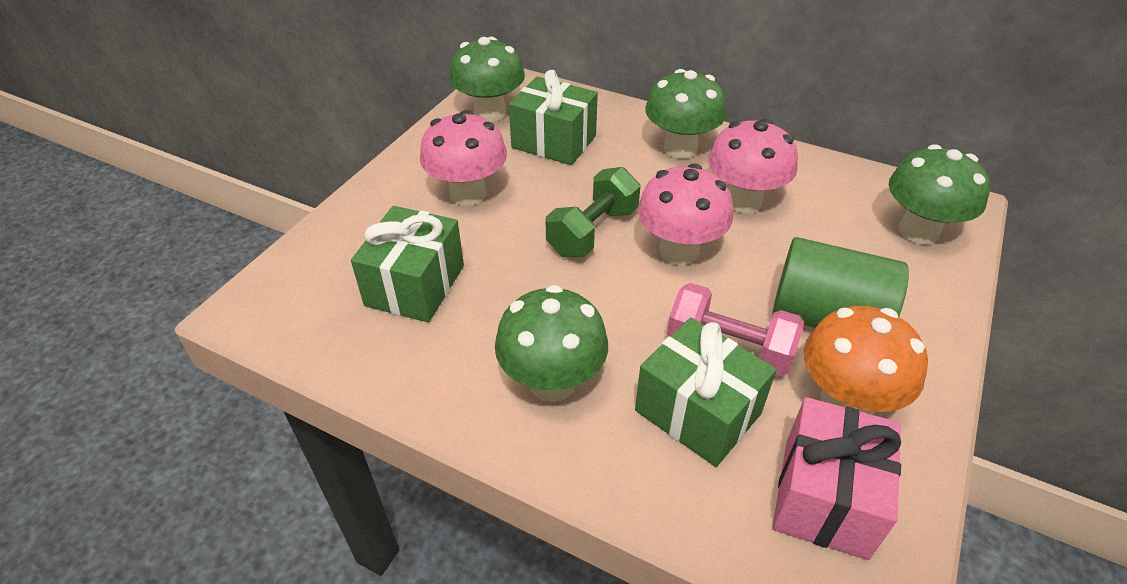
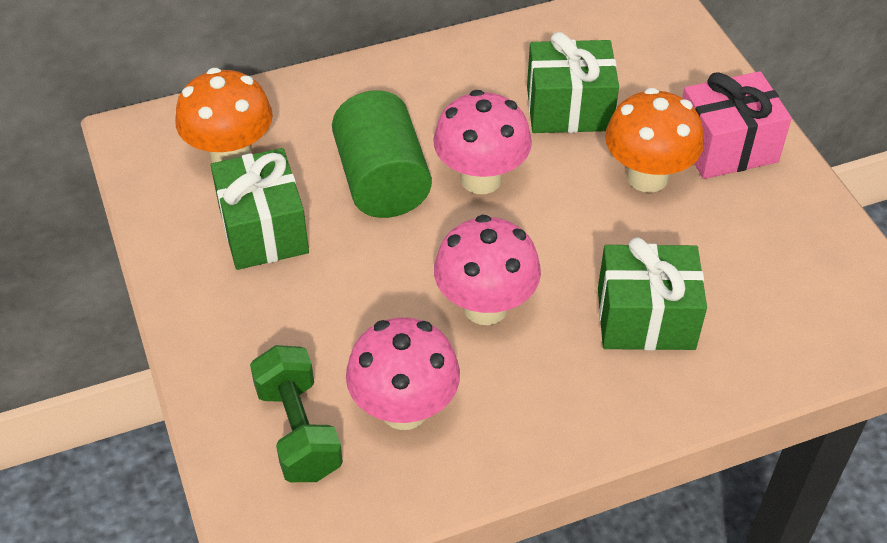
green mushroom: 4 -> 0
orange mushroom: 1 -> 2
pink dumbbell: 1 -> 0

